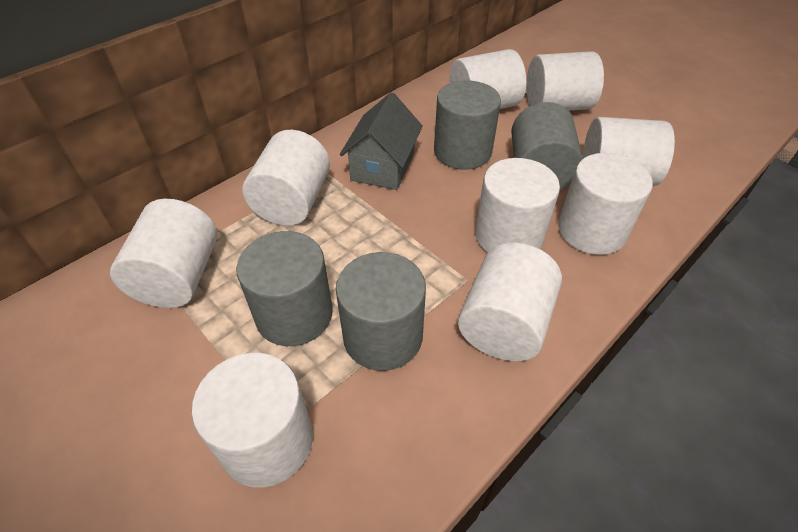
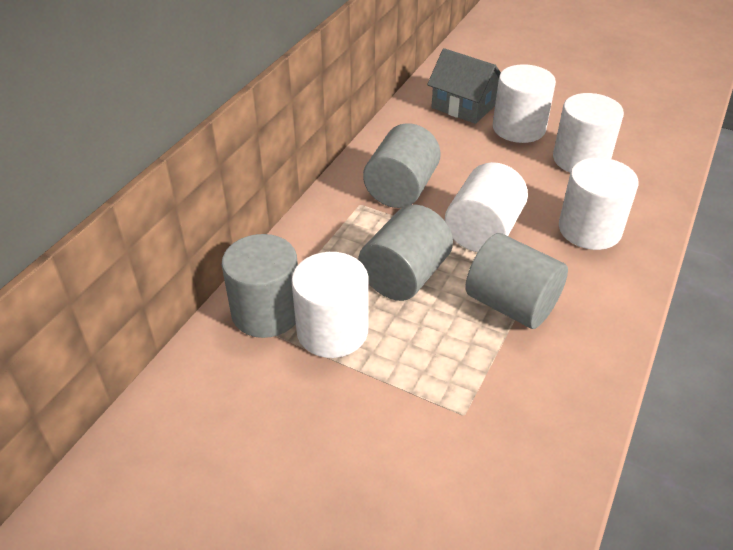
white cylinder: 9 -> 5

